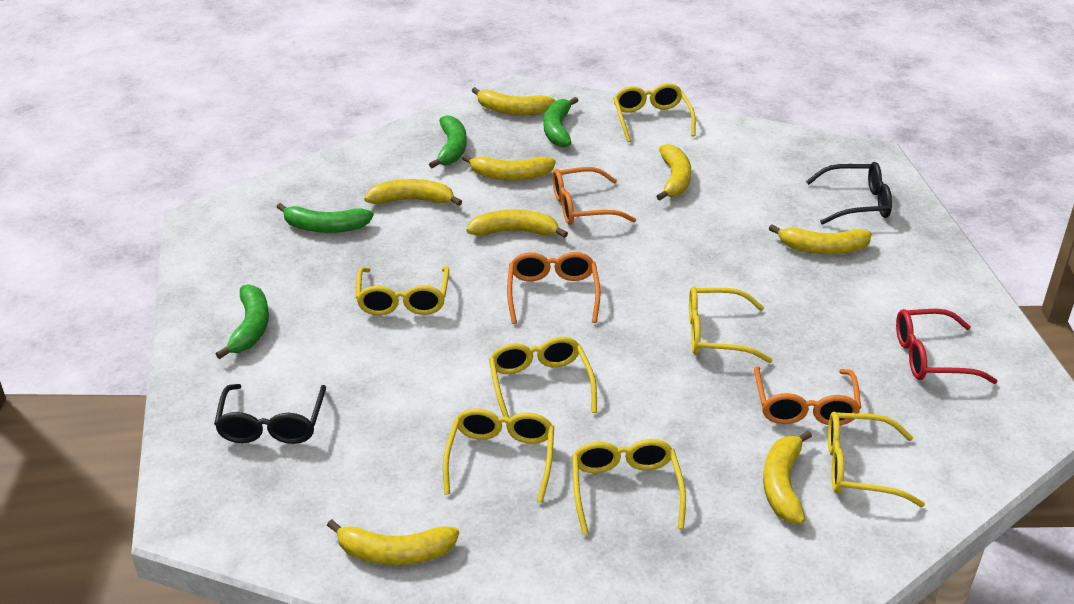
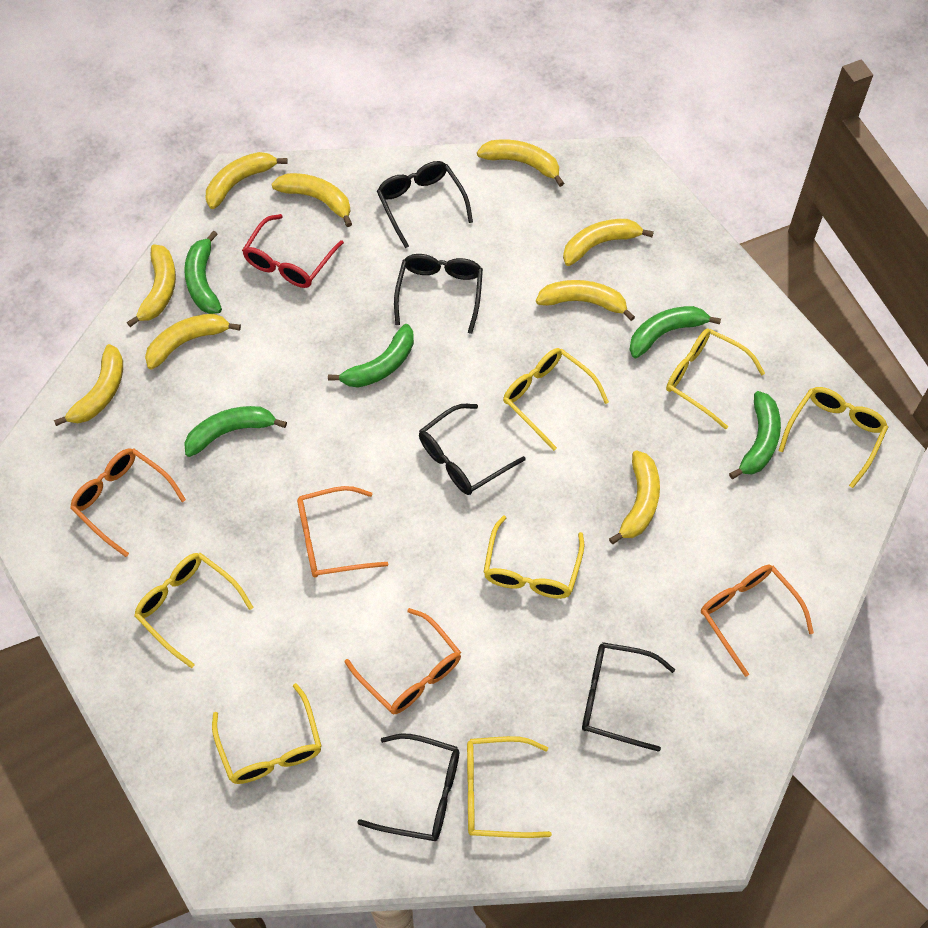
black glasses: 2 -> 5
green banana: 4 -> 5
orange glasses: 3 -> 4
yellow banana: 8 -> 9

